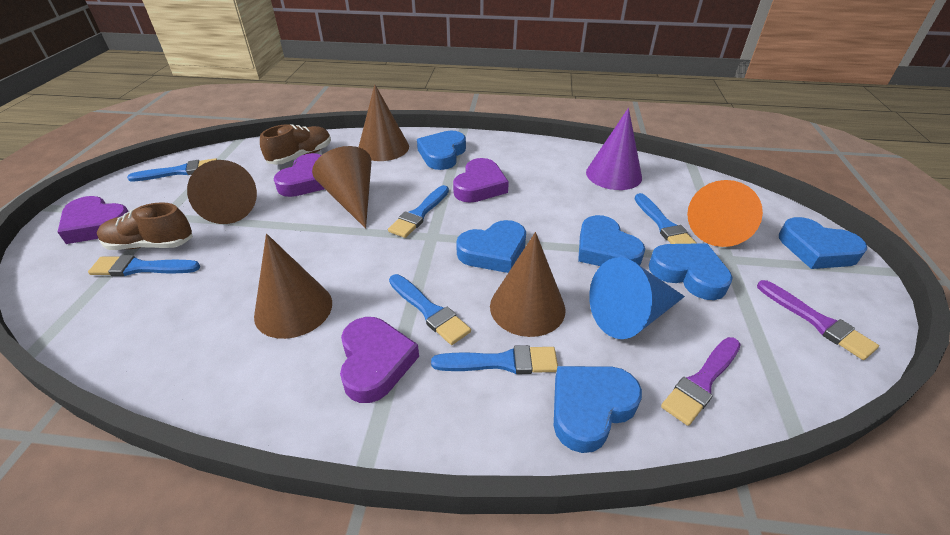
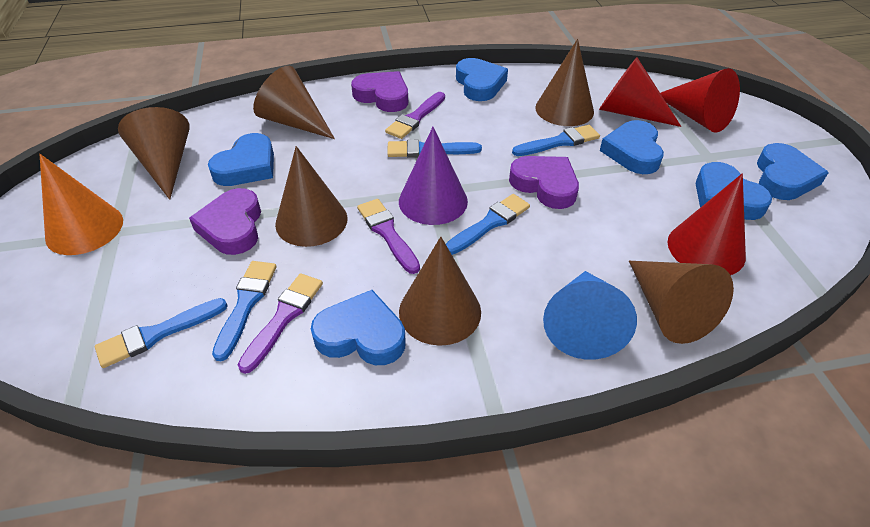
blue brush: 6 -> 5
brown cone: 5 -> 6
brown shoe: 2 -> 0
purple brush: 2 -> 3
purple heart: 4 -> 3
red cone: 0 -> 3

